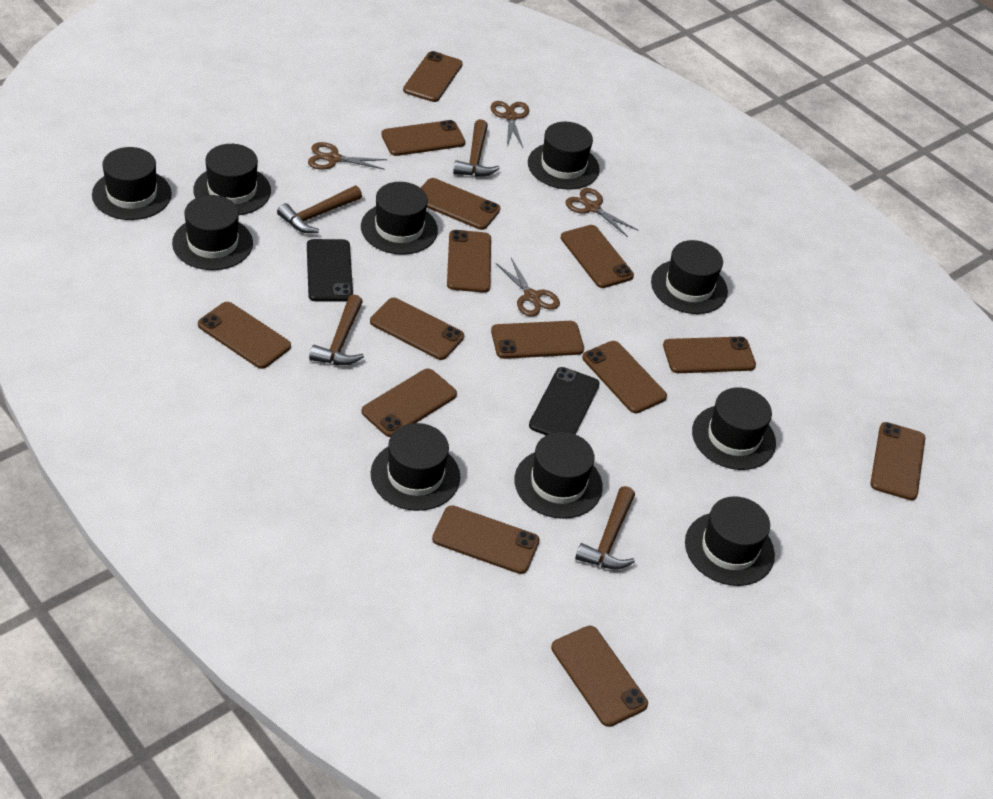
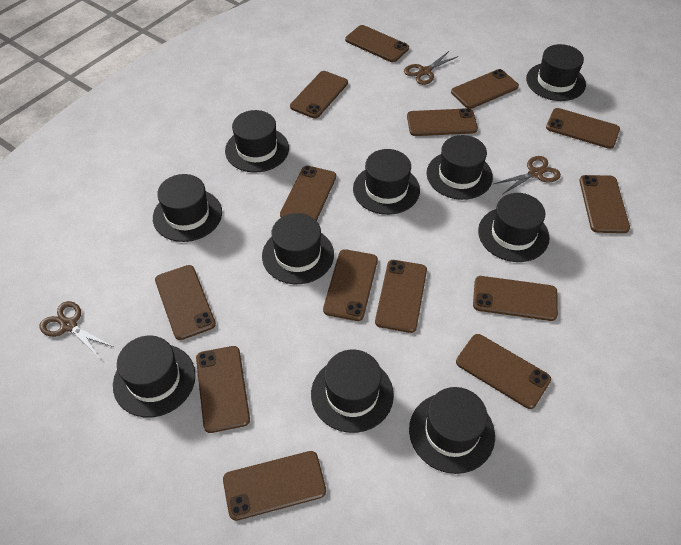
black phone: 2 -> 0
brown hammer: 4 -> 0
brown scissors: 4 -> 3

